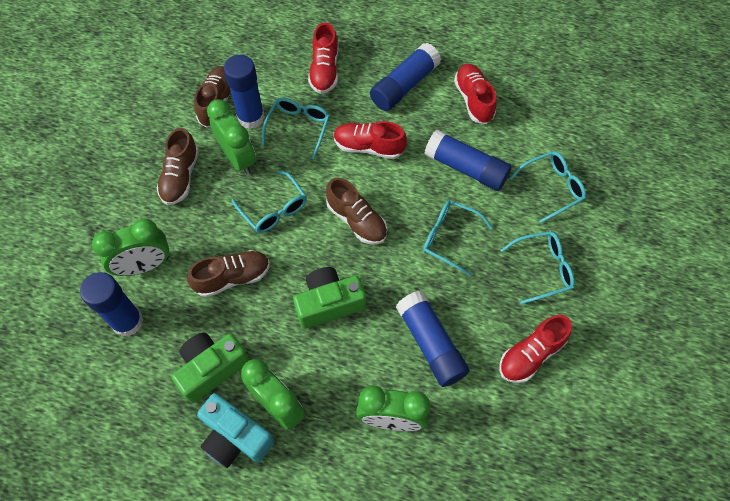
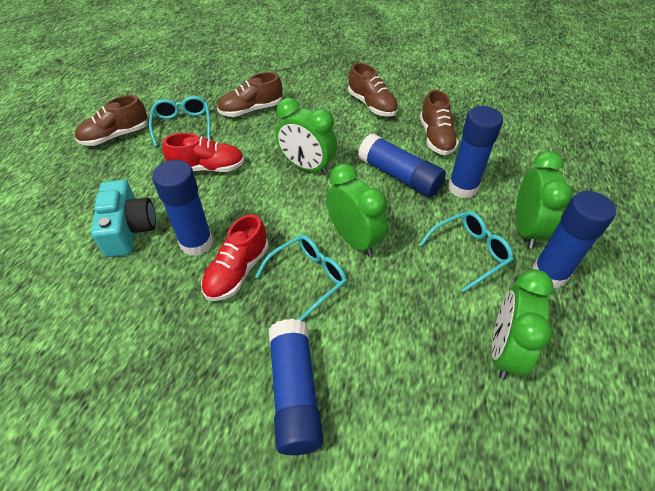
green camera: 2 -> 0
red shoe: 4 -> 2
turquoise glasses: 5 -> 3

